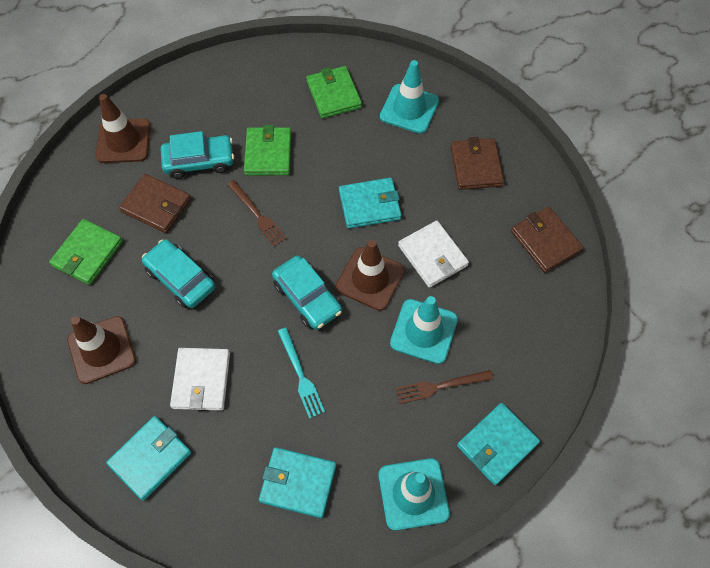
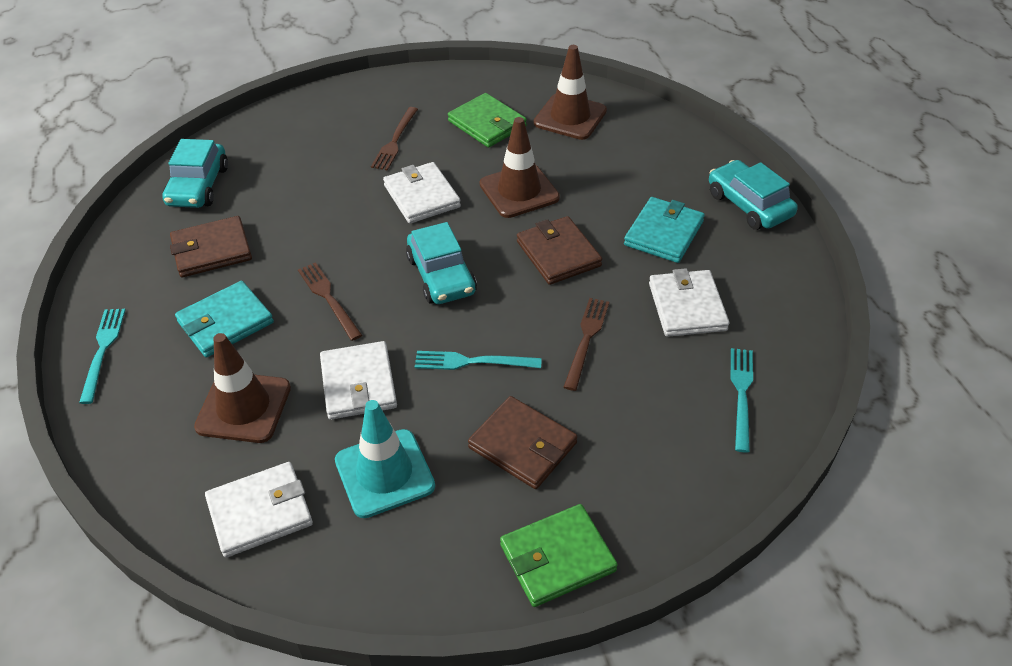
brown fork: 2 -> 3
green wallet: 3 -> 2
turquoise fork: 1 -> 3
turquoise traffic cone: 3 -> 1
turquoise wallet: 4 -> 2
white wallet: 2 -> 4

